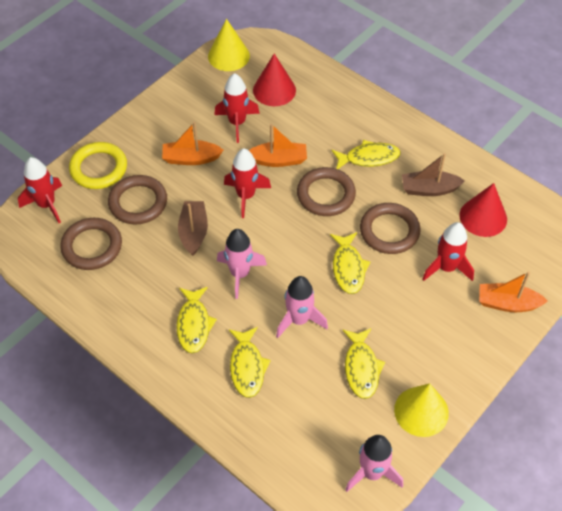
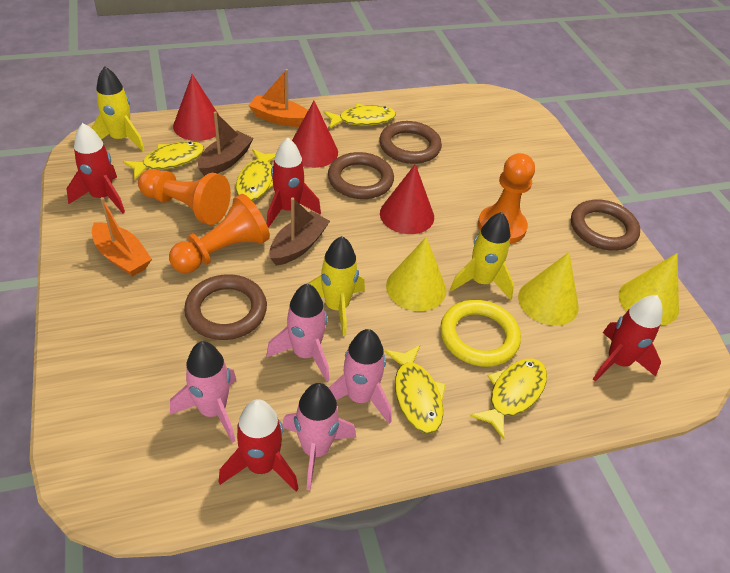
orange boat: 3 -> 2
orange pawn: 0 -> 3
pink rocket: 3 -> 4
red cone: 2 -> 3
yellow cone: 2 -> 3
yellow rocket: 0 -> 3

